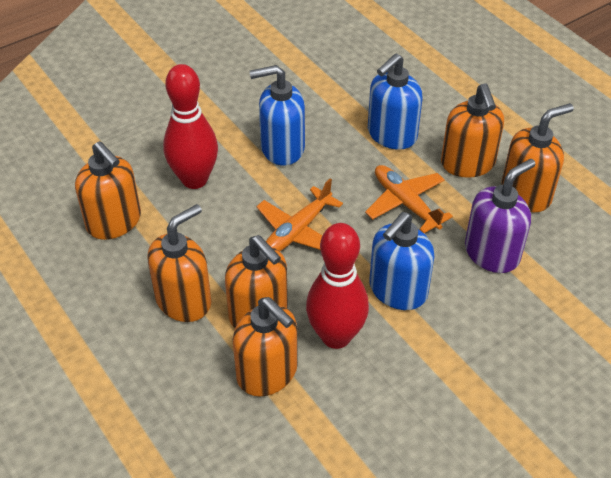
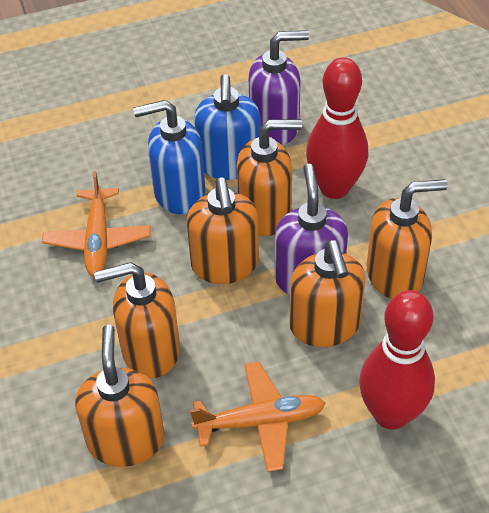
blue soap dispenser: 3 -> 2
purple soap dispenser: 1 -> 2

